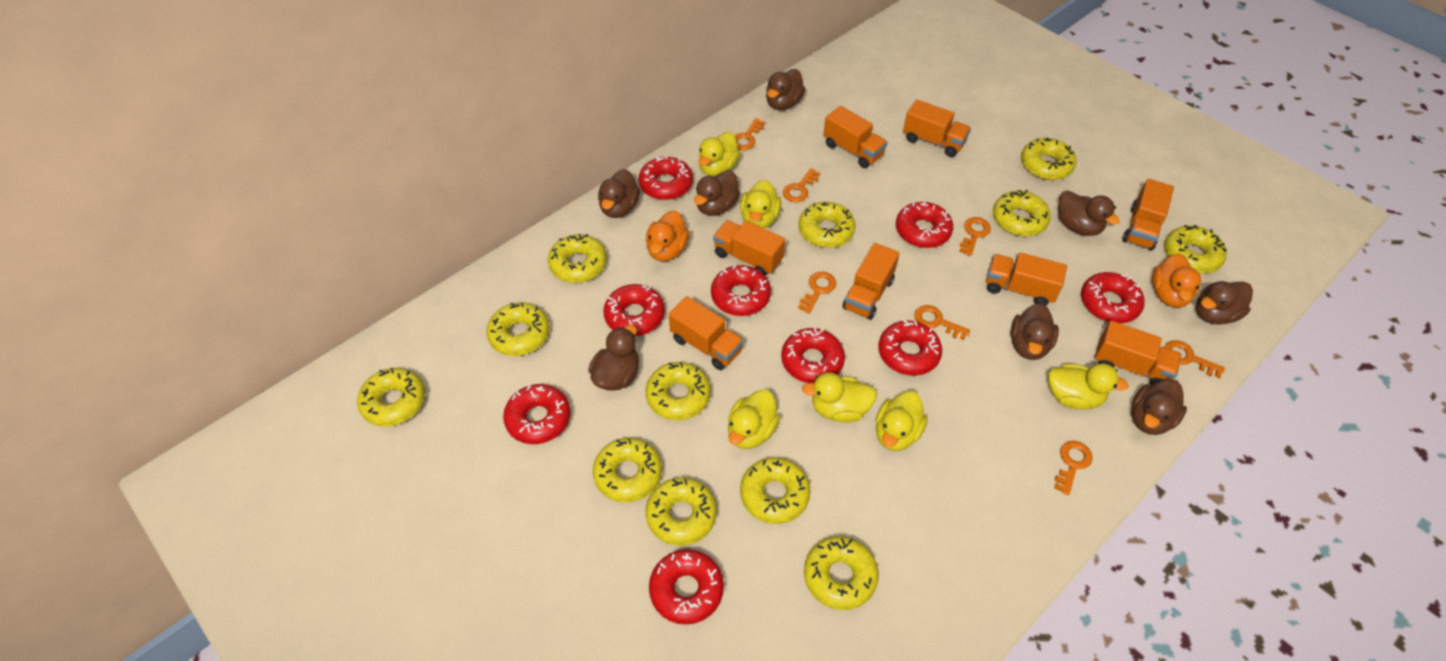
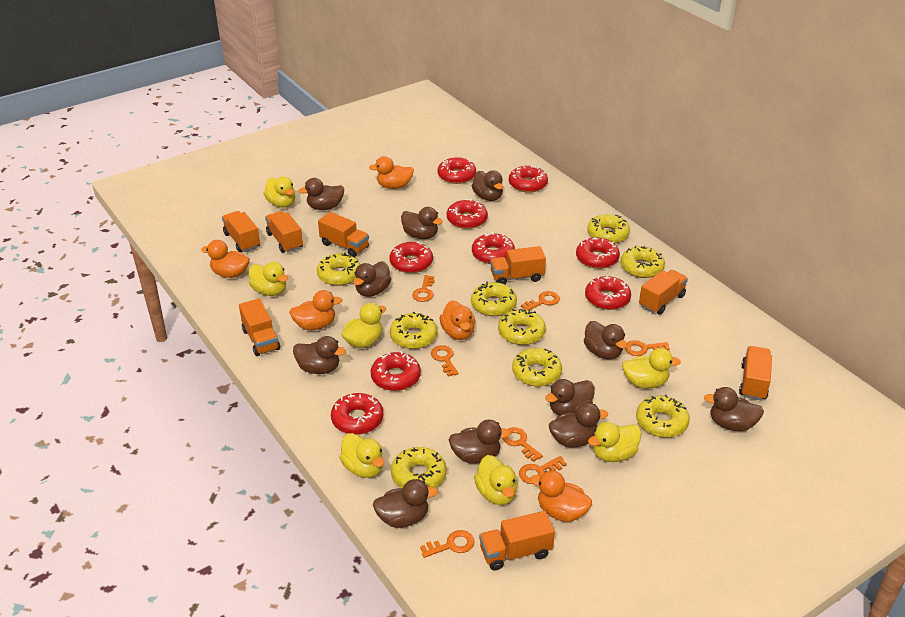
brown duck: 8 -> 11
orange duck: 2 -> 5
yellow donut: 12 -> 9
yellow duck: 6 -> 7

